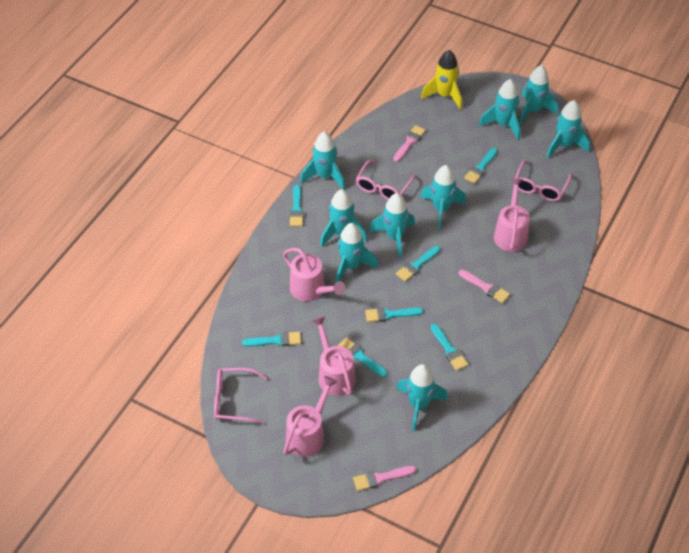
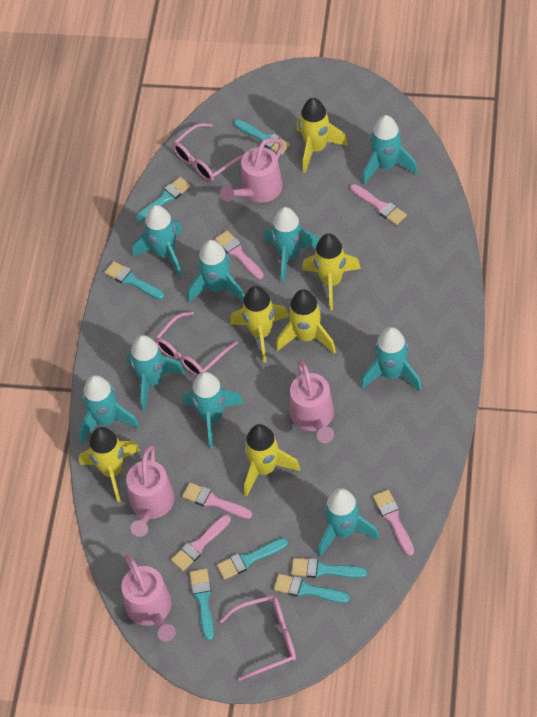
pink brush: 3 -> 5
yellow rocket: 1 -> 6

